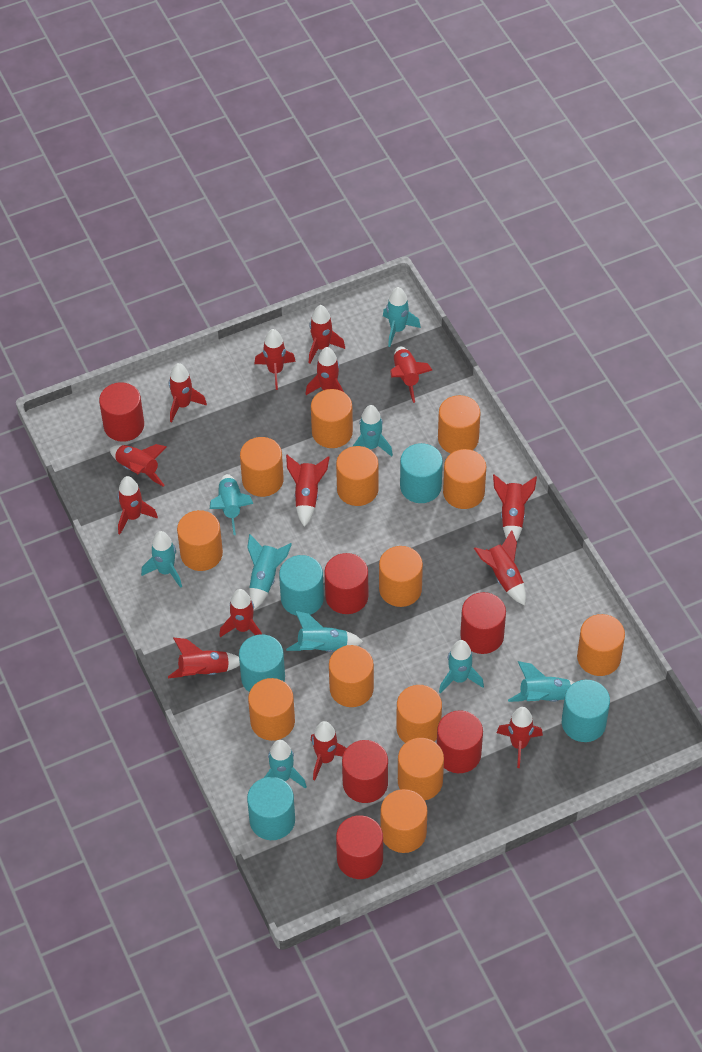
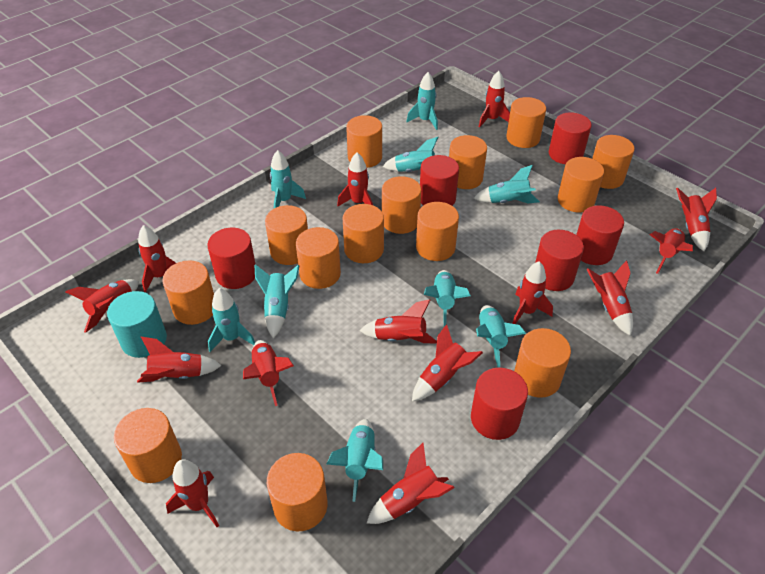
orange cylinder: 13 -> 14
turquoise cylinder: 5 -> 1

